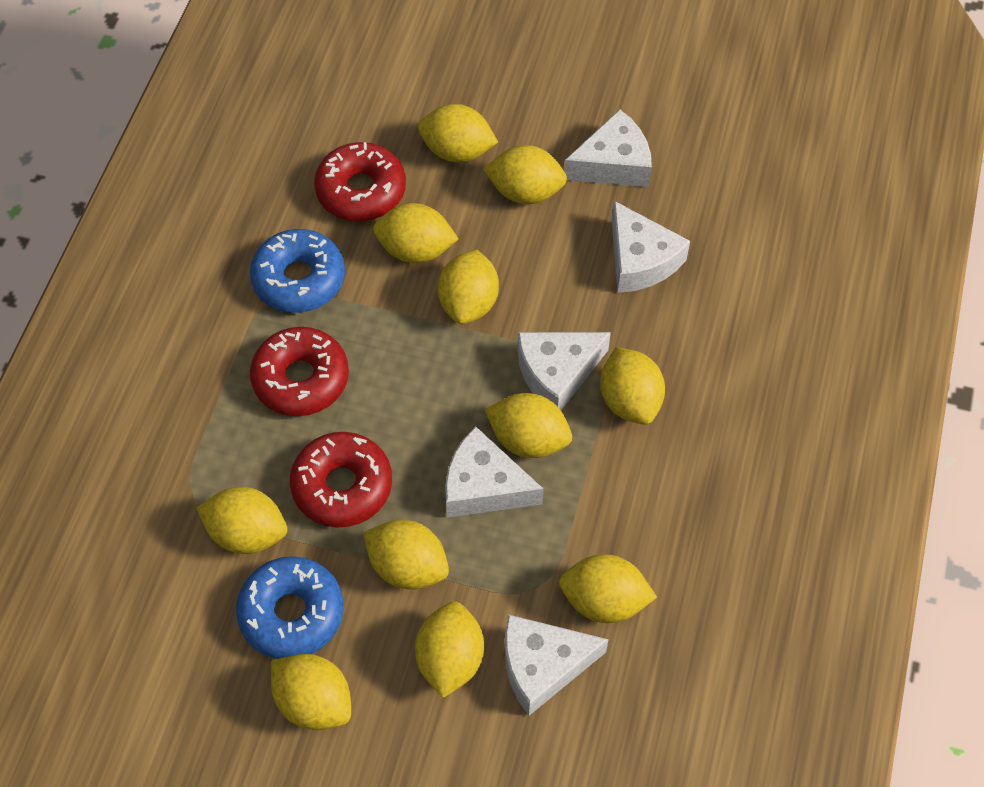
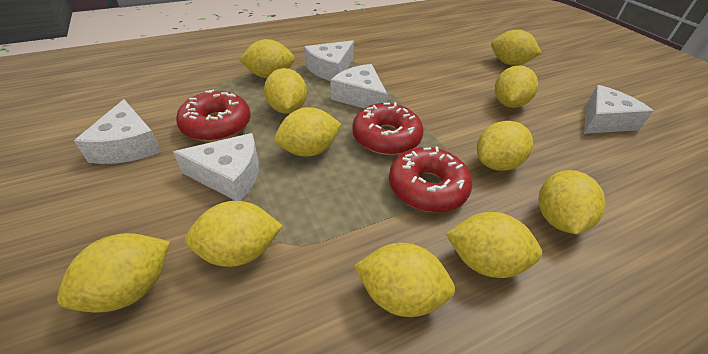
blue donut: 2 -> 0

